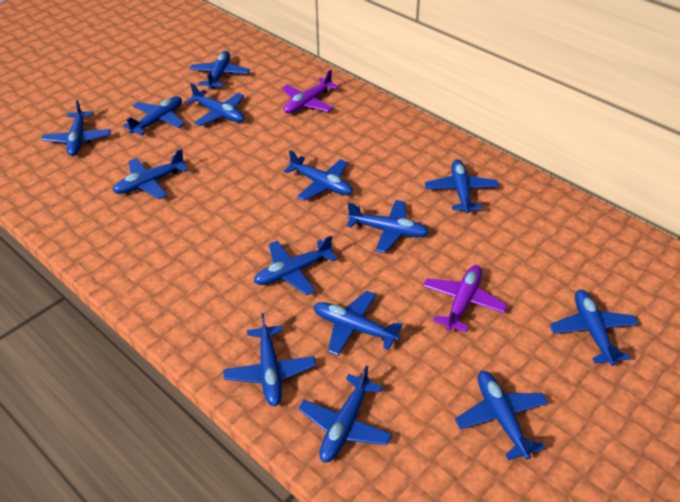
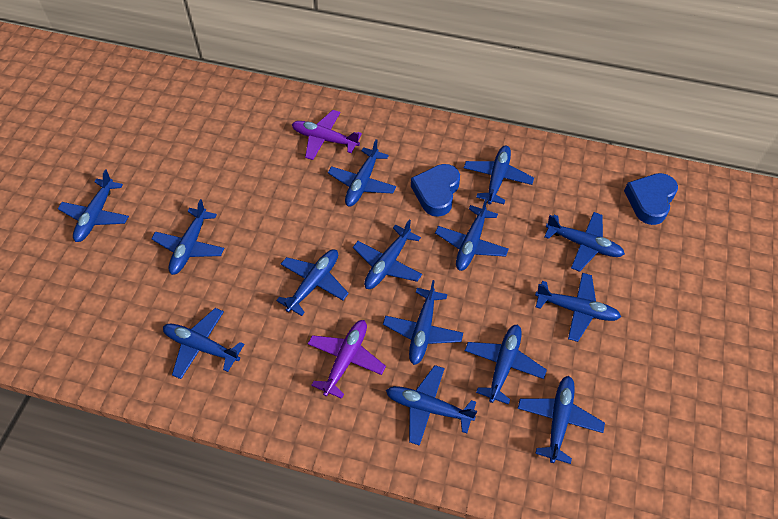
blue heart: 0 -> 2

